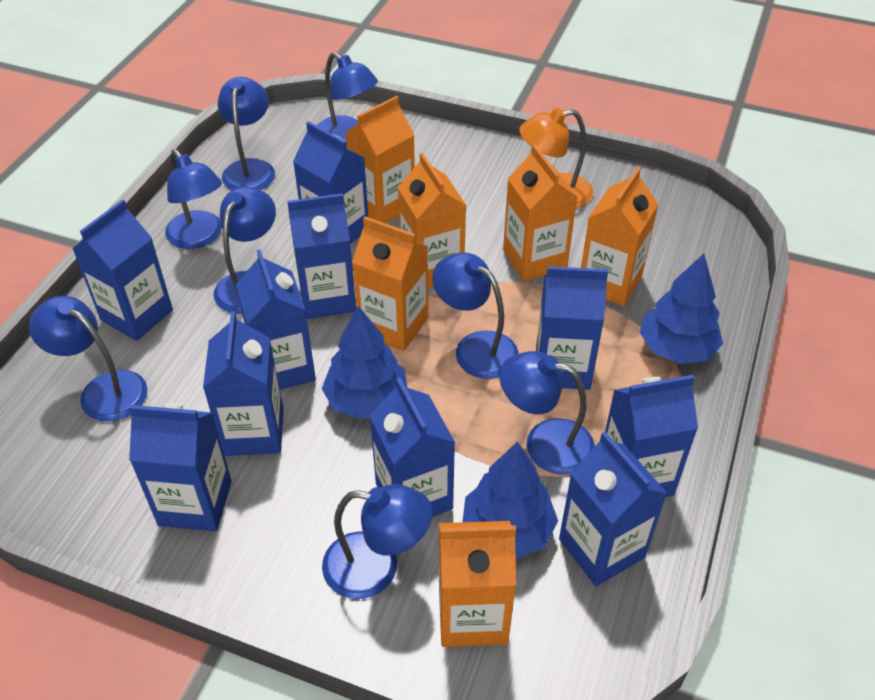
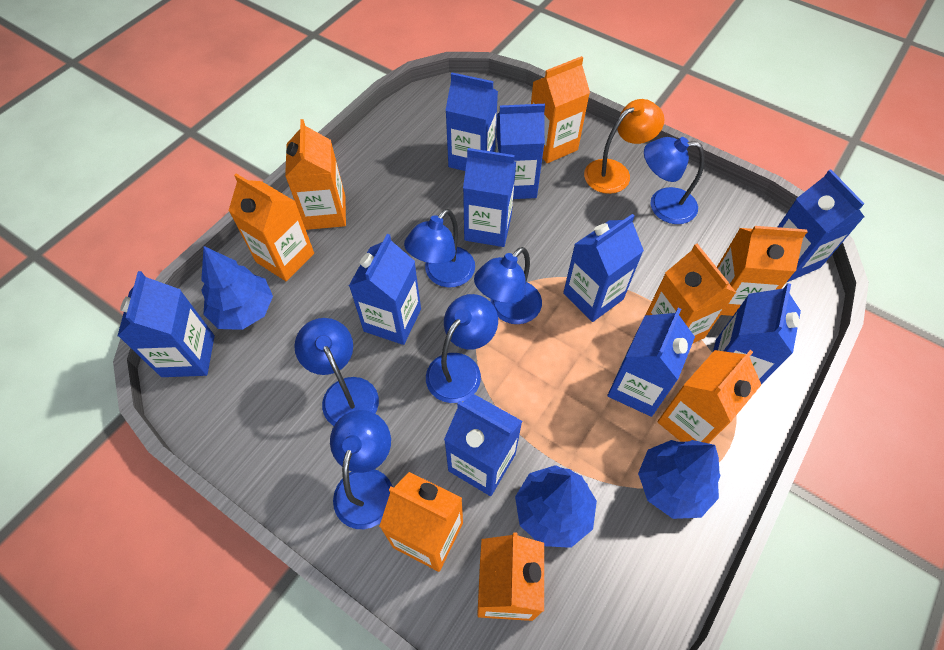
blue lamp: 8 -> 6
orange carton: 6 -> 8

